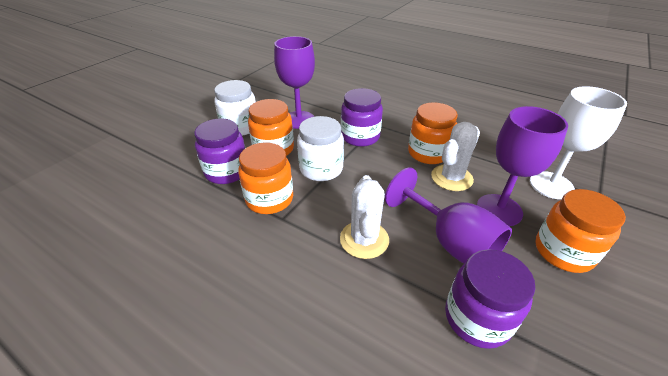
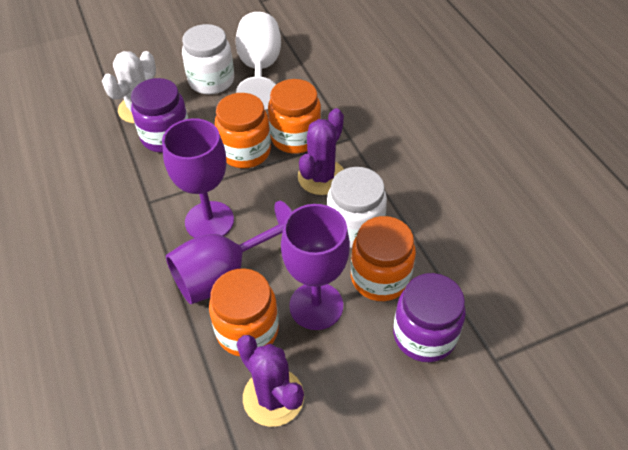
purple cactus: 0 -> 2
purple jar: 3 -> 2
white cactus: 2 -> 1

